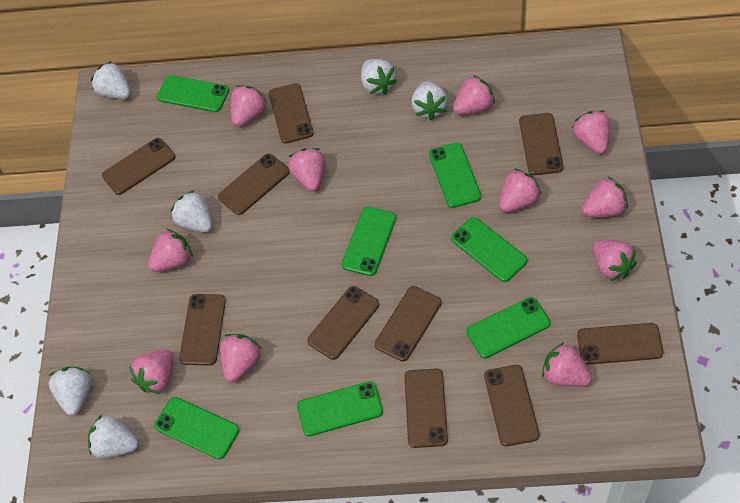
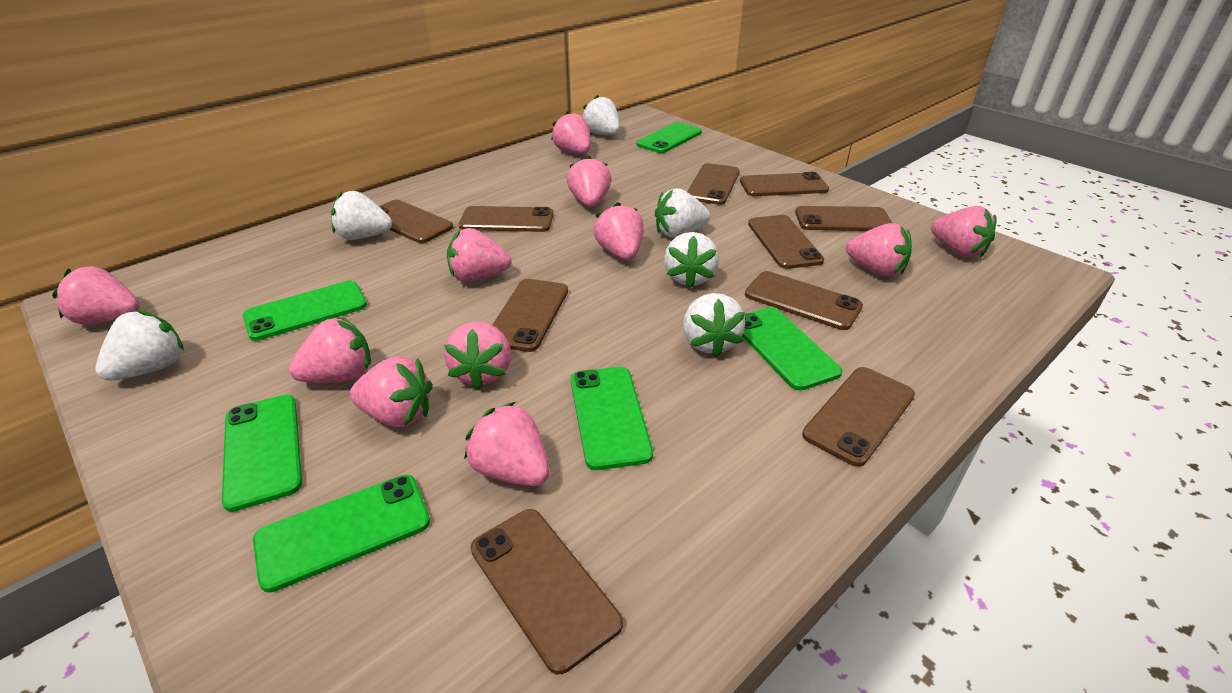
green phone: 7 -> 6

